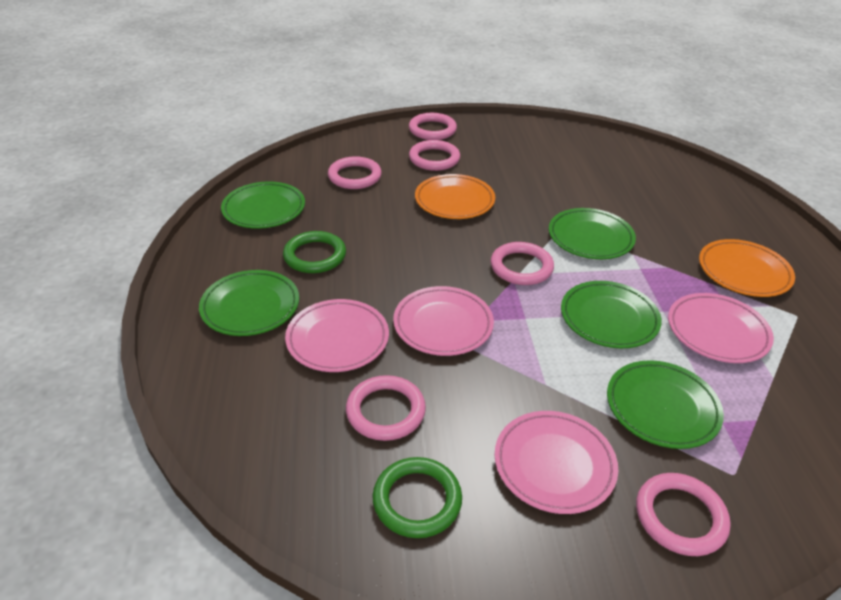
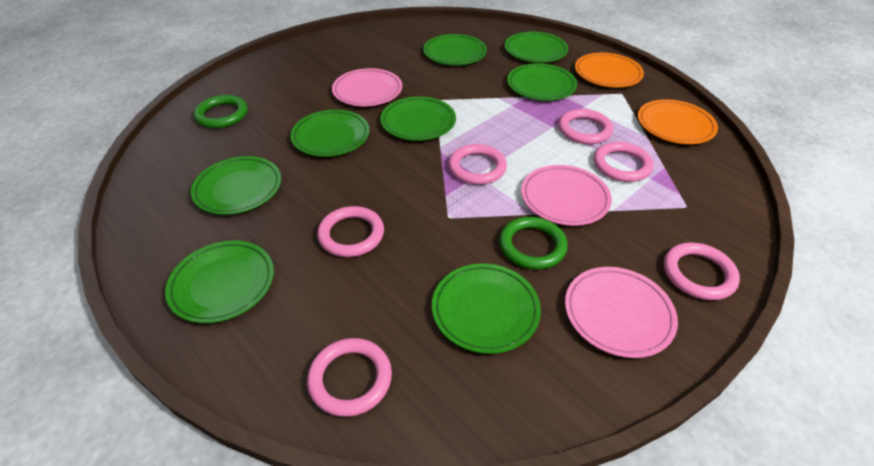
green plate: 5 -> 8
pink plate: 4 -> 3

